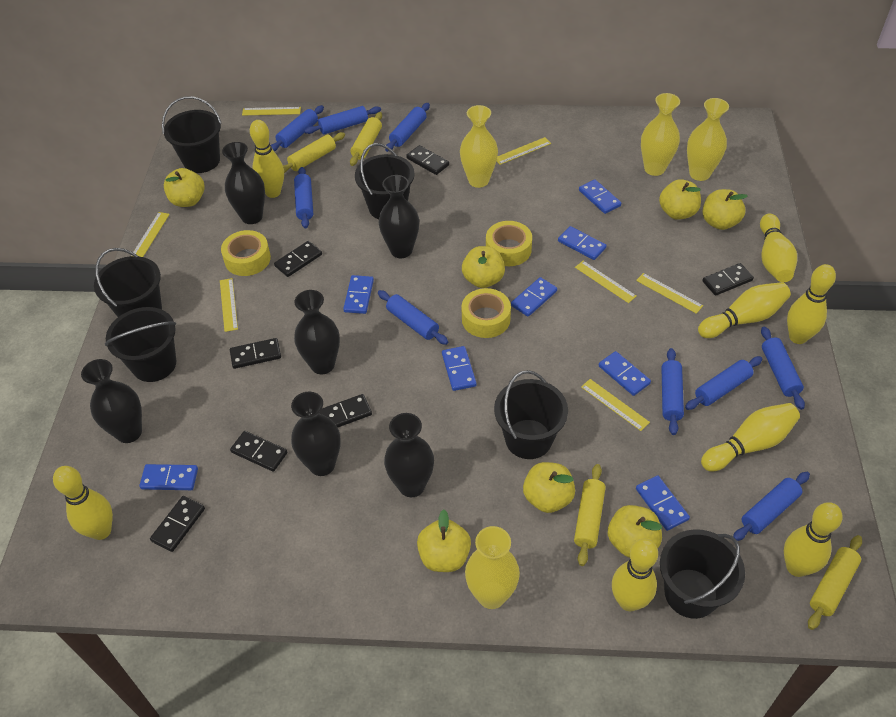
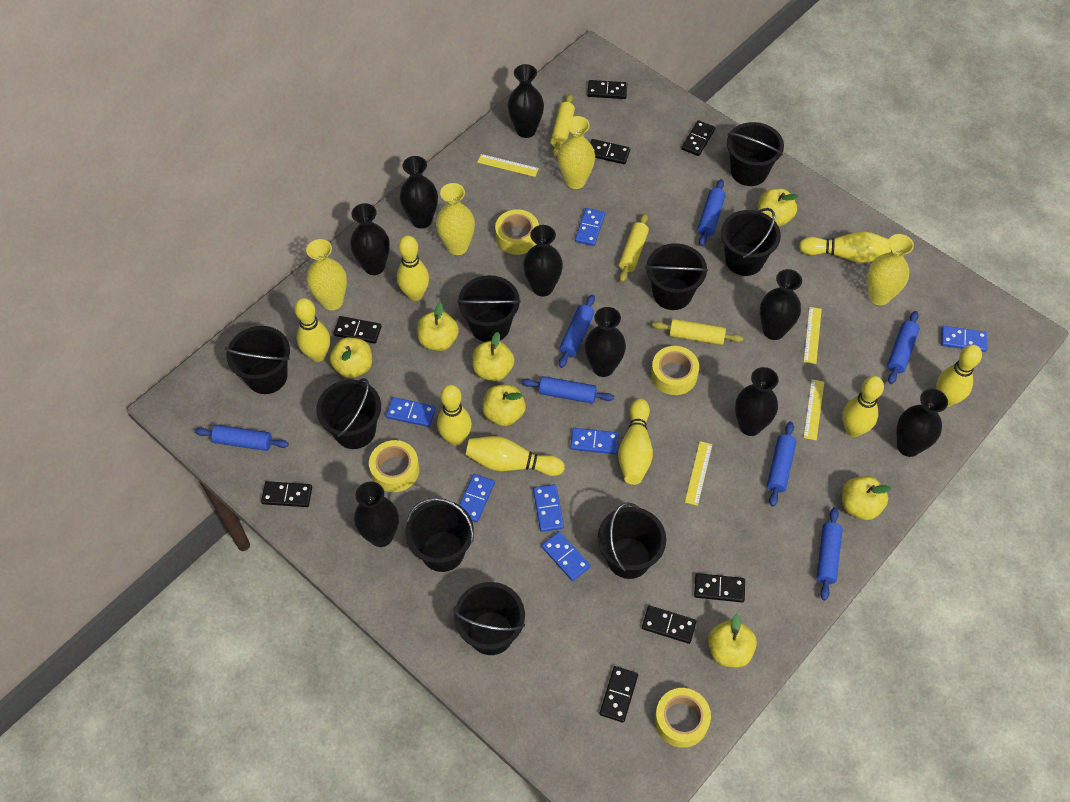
black bucket: 6 -> 9
black domino: 7 -> 8
black vase: 6 -> 9
blue domino: 8 -> 7
blue rolling pin: 9 -> 7
yellow rolling pin: 4 -> 3
yellow ruler: 7 -> 4
yellow tape: 3 -> 4

